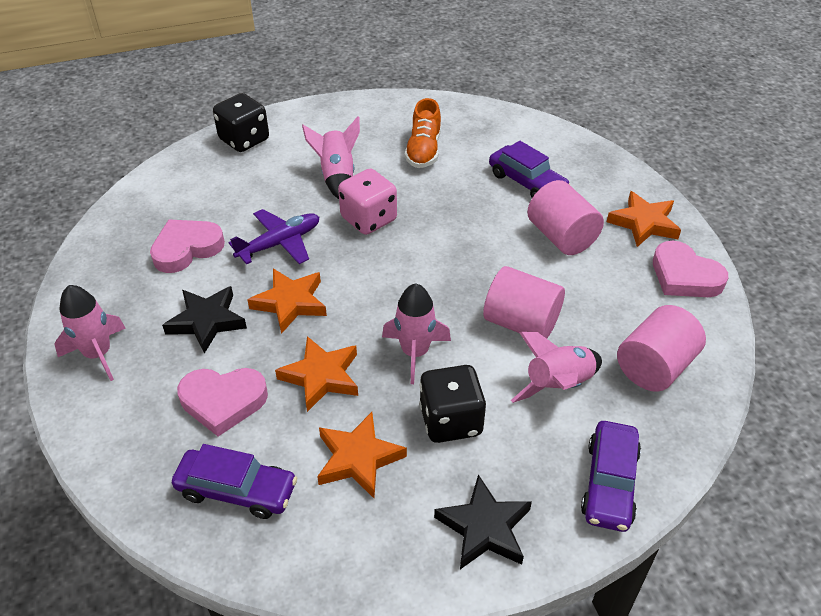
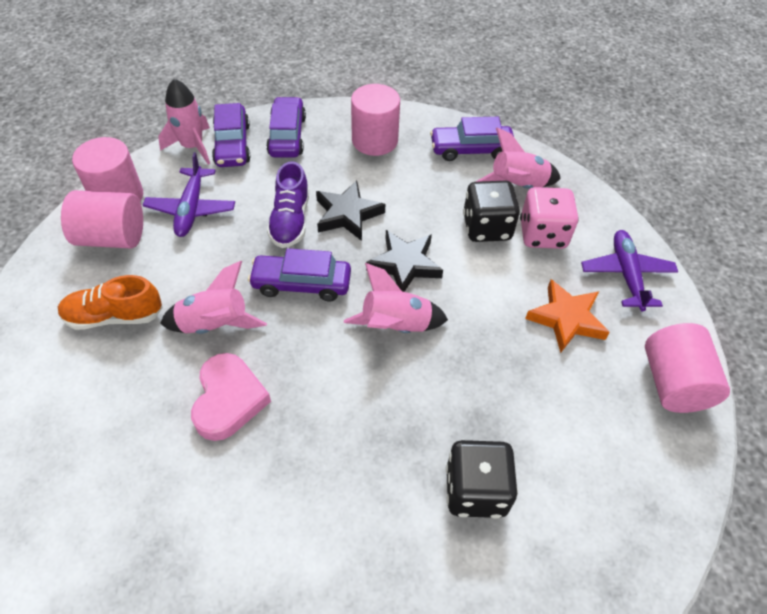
orange star: 4 -> 1
pink cylinder: 3 -> 4
pink heart: 3 -> 1
purple car: 3 -> 4
purple plane: 1 -> 2
purple shoe: 0 -> 1

